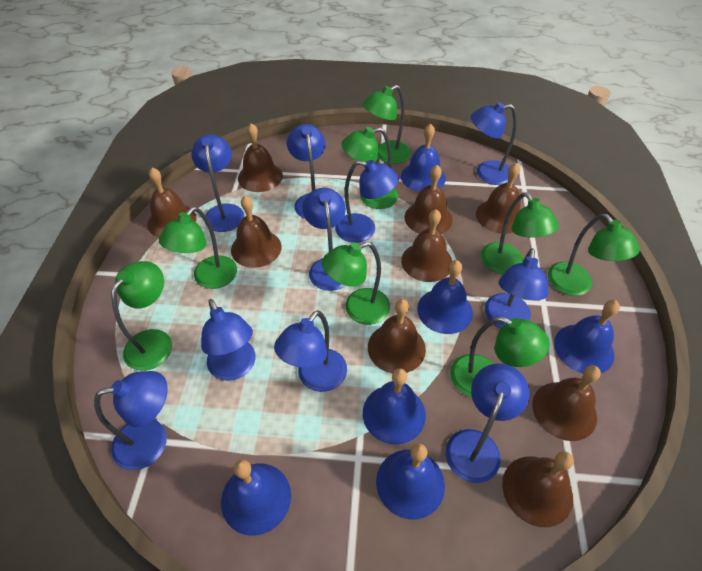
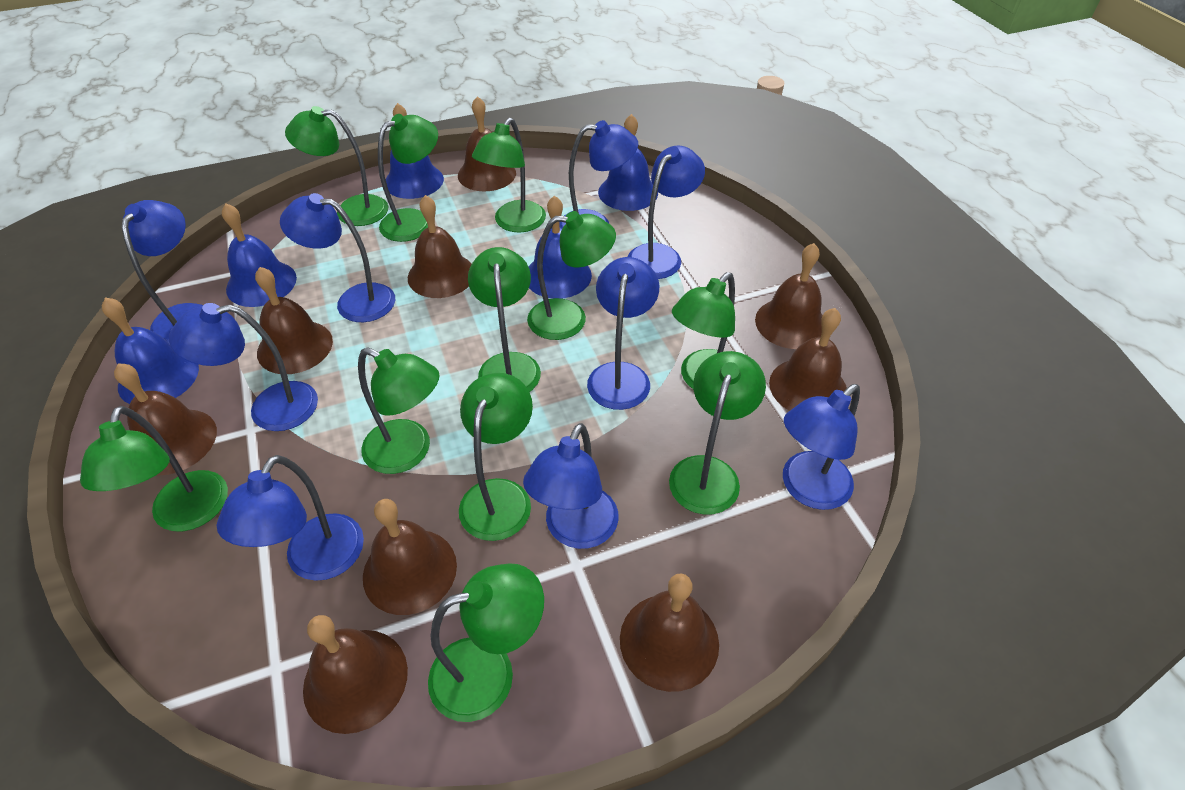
blue bell: 6 -> 5
blue lamp: 10 -> 9
green lamp: 8 -> 11

